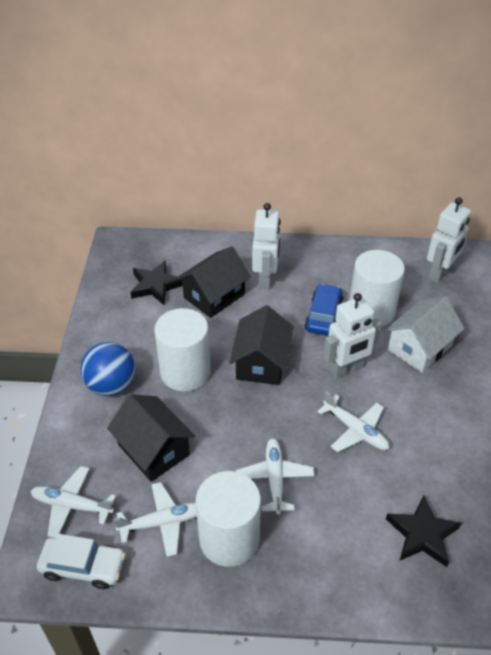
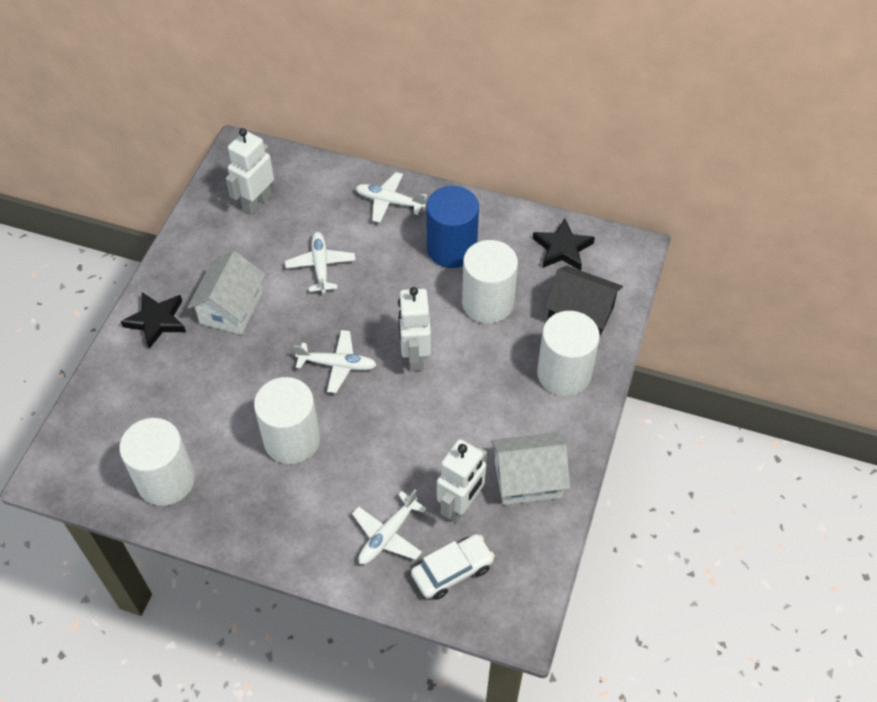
black house: 3 -> 1
blue ball: 1 -> 0
blue car: 1 -> 0
blue cylinder: 0 -> 1
white cylinder: 3 -> 4
white house: 1 -> 2

